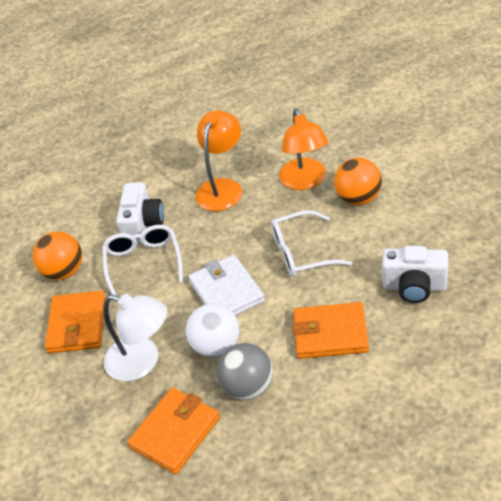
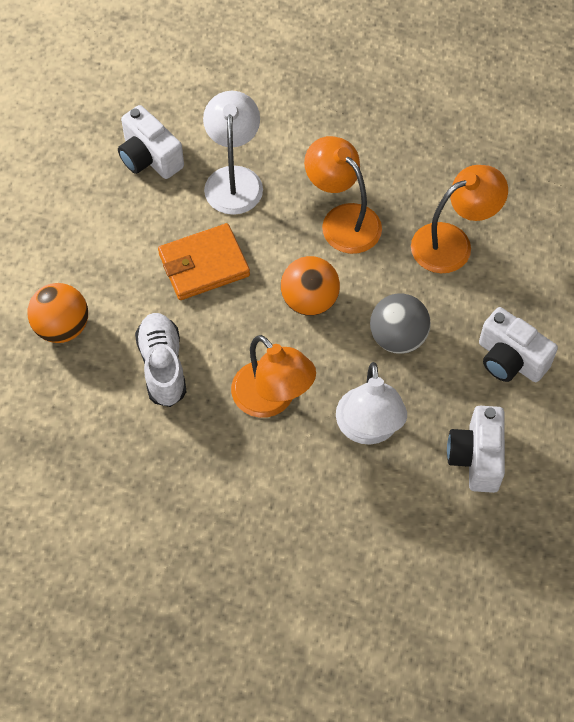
orange lamp: 2 -> 3
orange wallet: 3 -> 1
white ball: 1 -> 0
white camera: 2 -> 3
white glasses: 2 -> 0
white lamp: 1 -> 2
white shoe: 0 -> 1
white wallet: 1 -> 0

